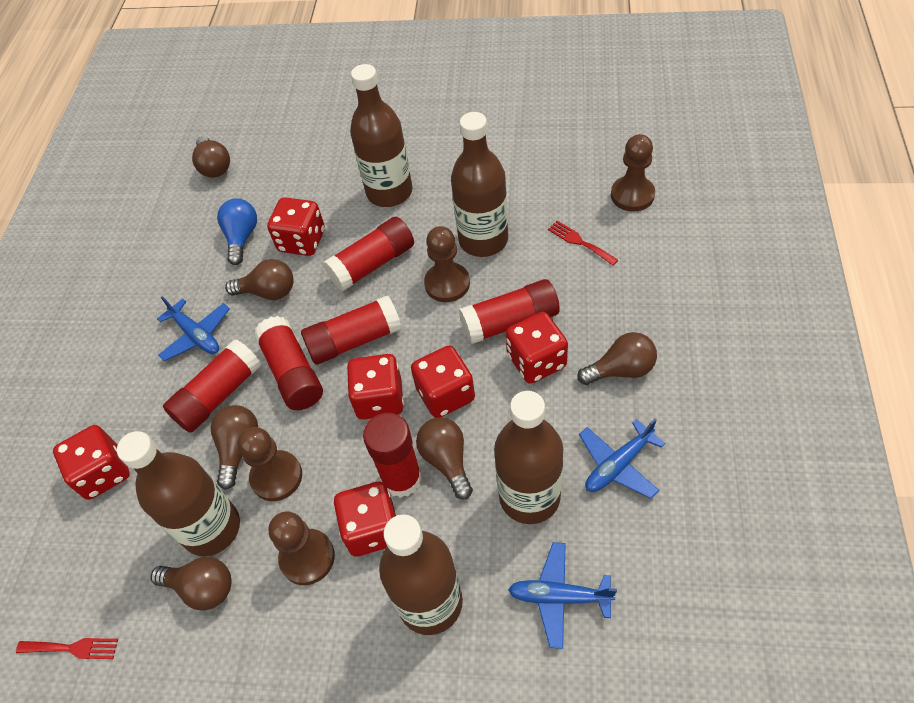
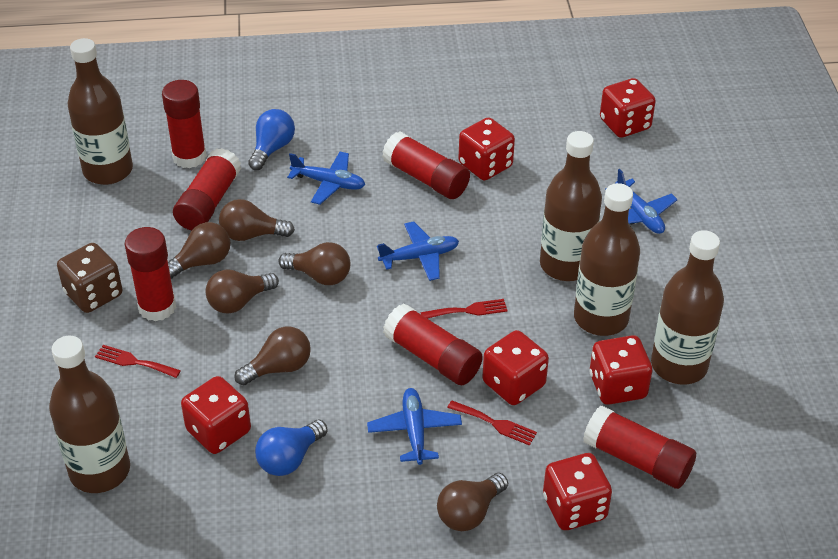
blue light bulb: 1 -> 2
blue plane: 3 -> 4
brown dice: 0 -> 1
brown pawn: 4 -> 0
red fork: 2 -> 3

